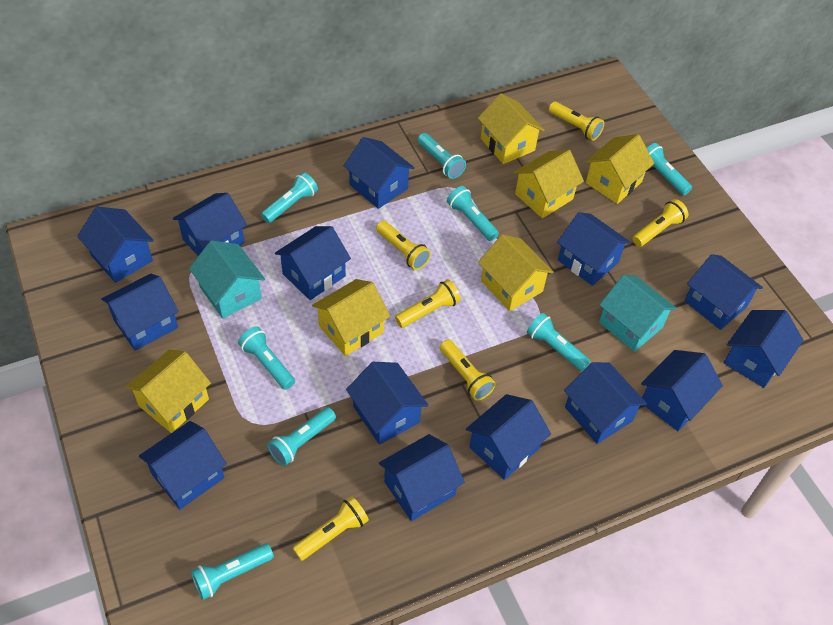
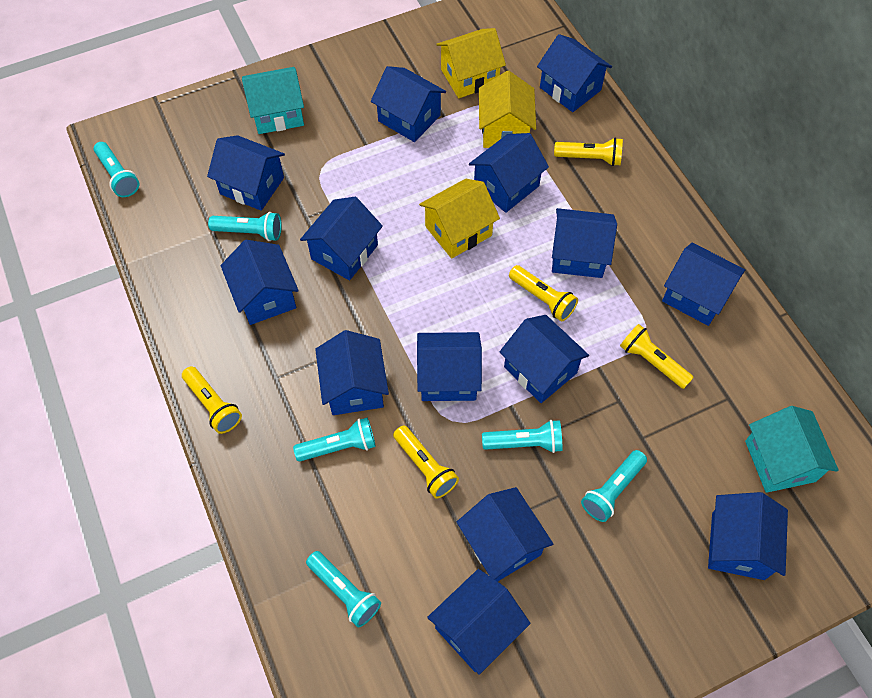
turquoise flashlight: 8 -> 6
yellow flashlight: 6 -> 5
yellow house: 6 -> 3

